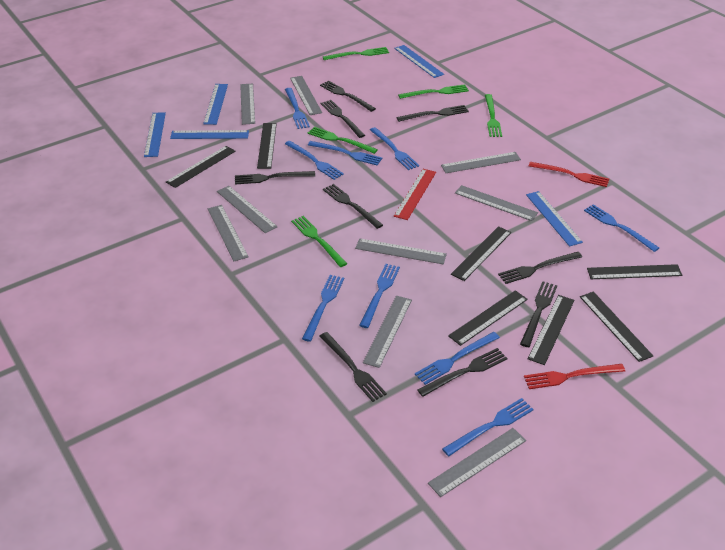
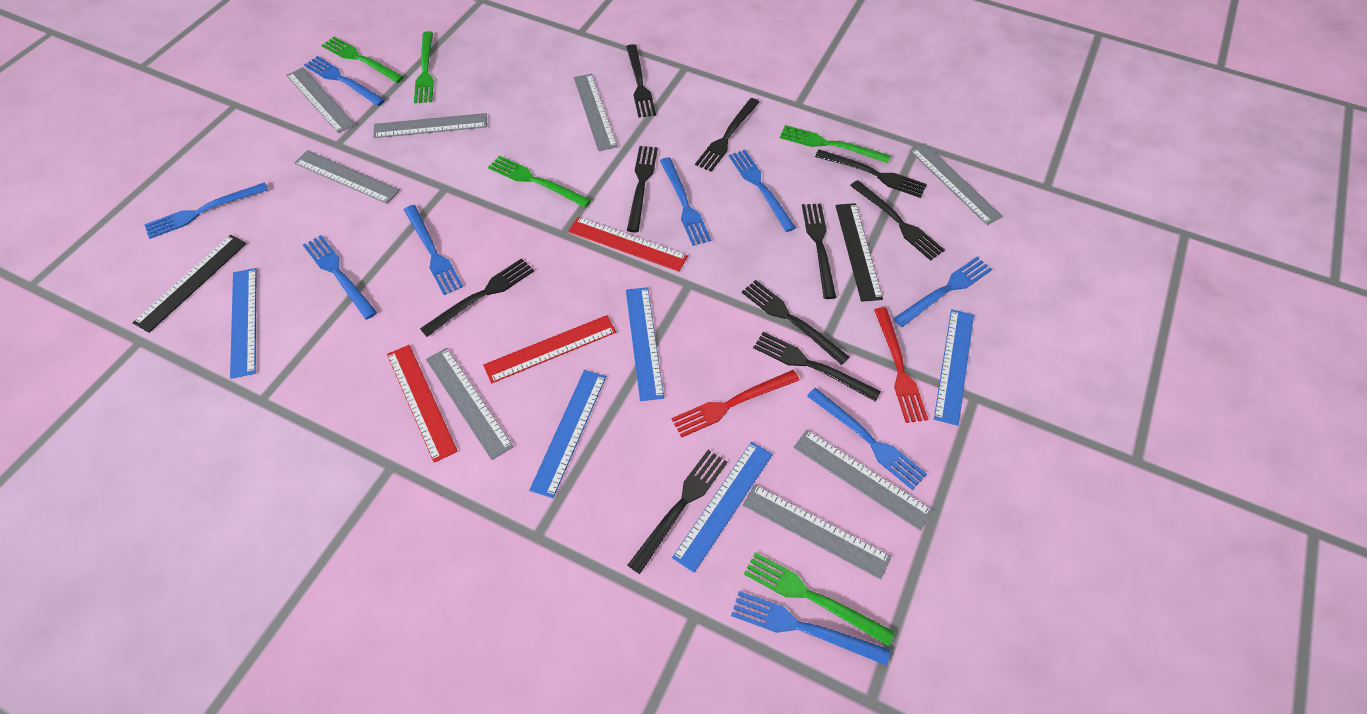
black fork: 9 -> 10
black ruler: 7 -> 2
grey ruler: 9 -> 8
red ruler: 1 -> 3

